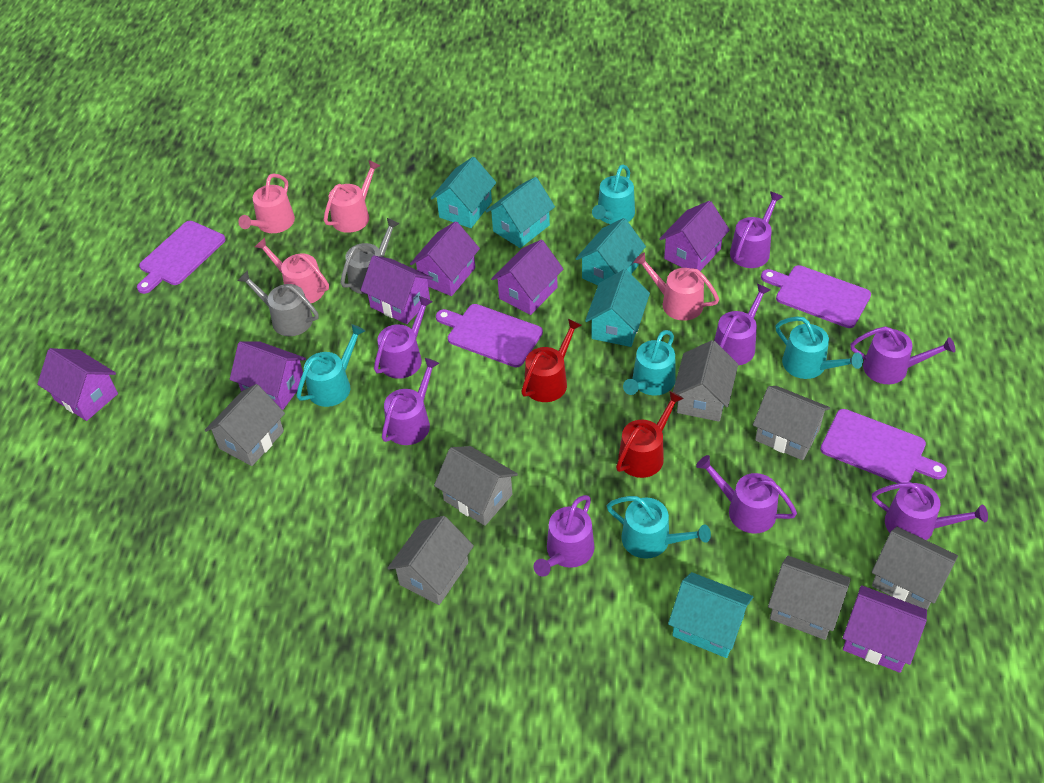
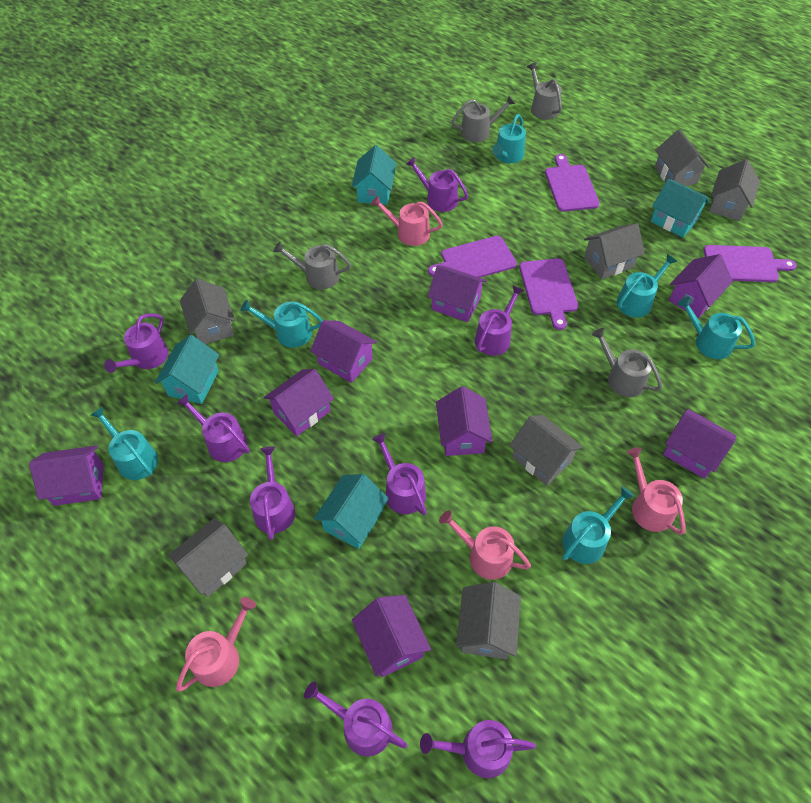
grey watering can: 2 -> 4
purple house: 7 -> 8
red watering can: 2 -> 0
turquoise house: 5 -> 4
turquoise watering can: 5 -> 6

